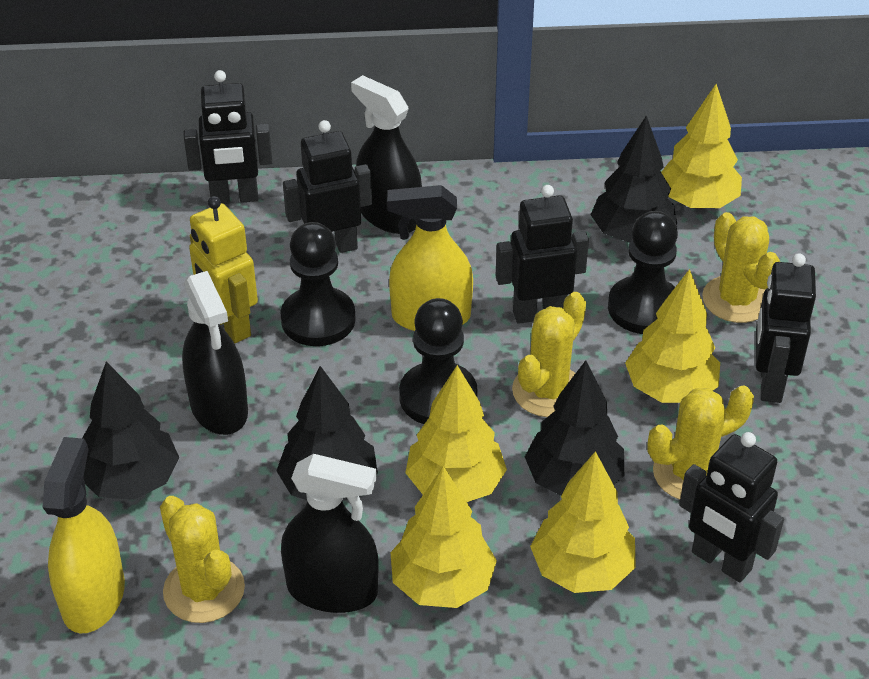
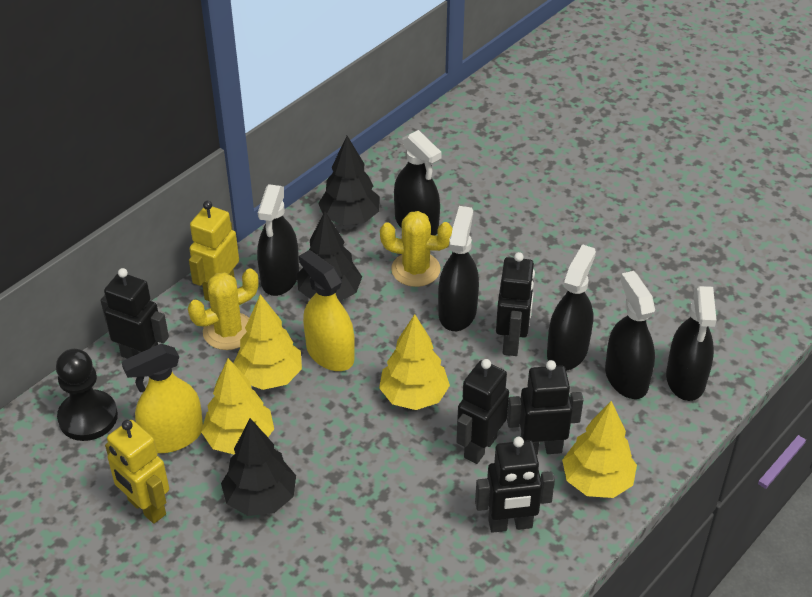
black pawn: 3 -> 1
black spray bottle: 3 -> 6
black tree: 4 -> 3
yellow cactus: 4 -> 2
yellow robot: 1 -> 2
yellow tree: 5 -> 4

